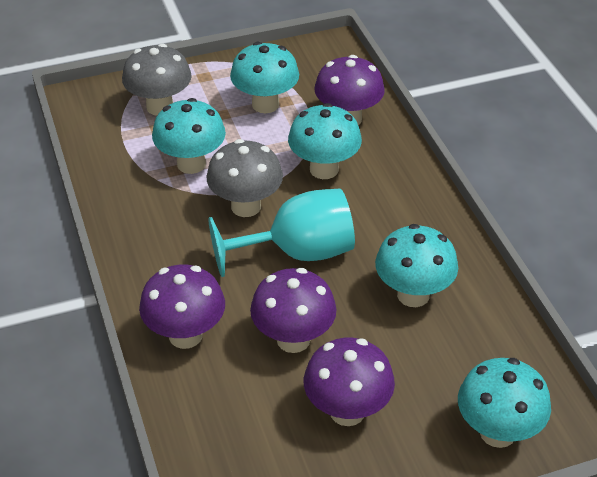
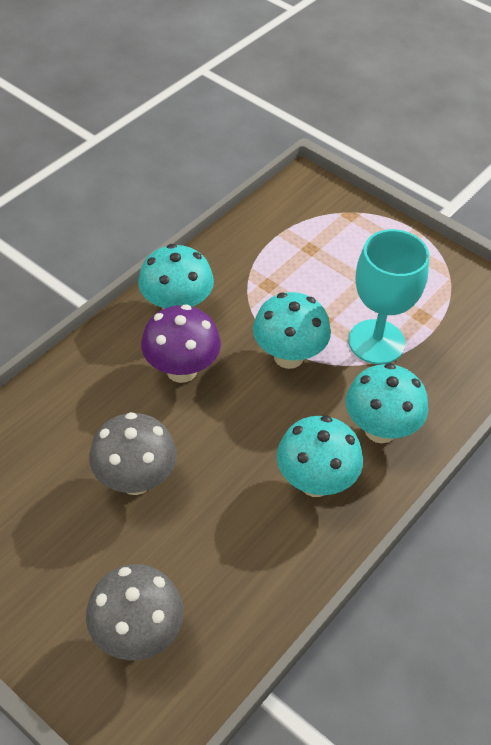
purple mushroom: 4 -> 1
turquoise mushroom: 5 -> 4

